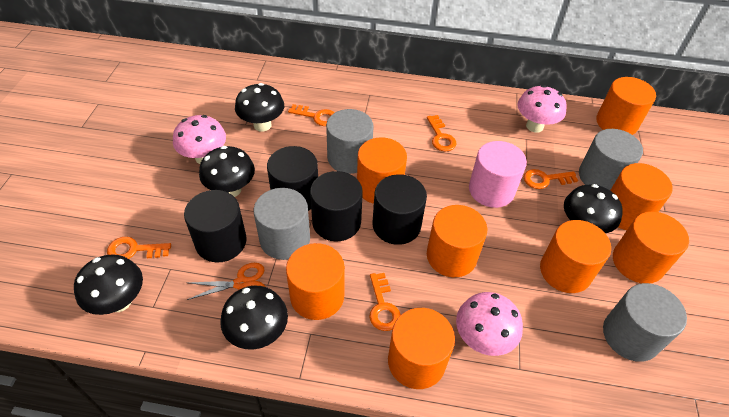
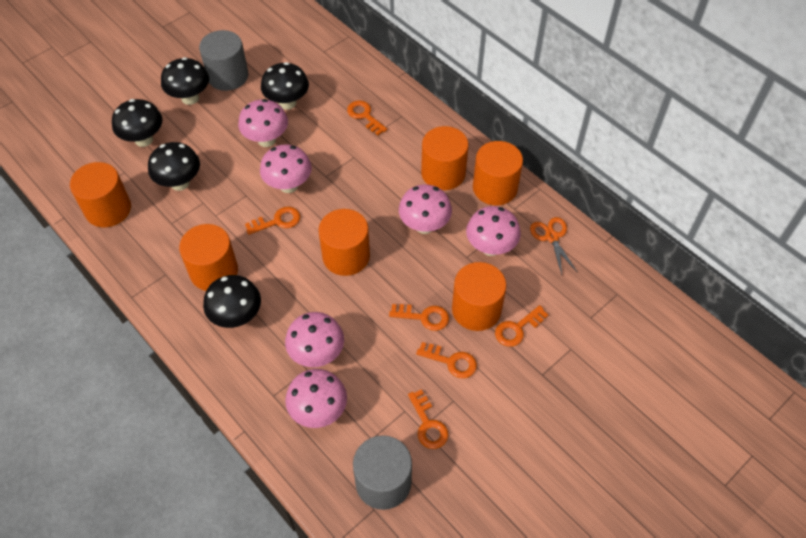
black cylinder: 4 -> 0
grey cylinder: 4 -> 2
orange cylinder: 8 -> 6
orange key: 5 -> 6
pink cylinder: 1 -> 0
pink mushroom: 3 -> 6

